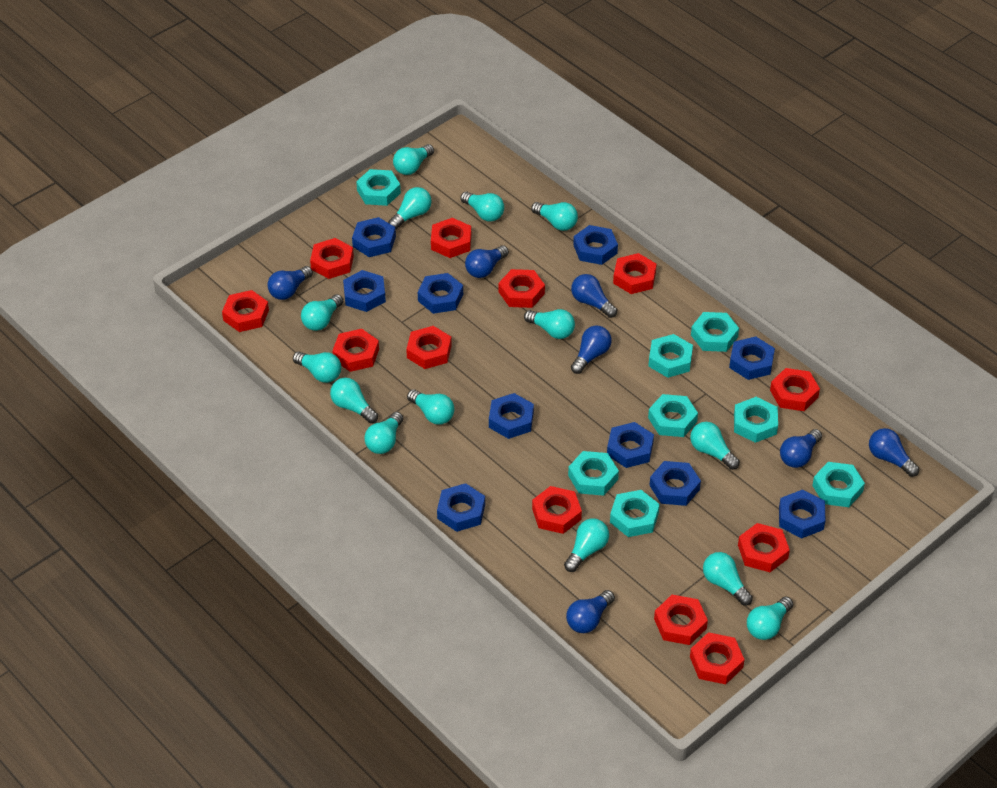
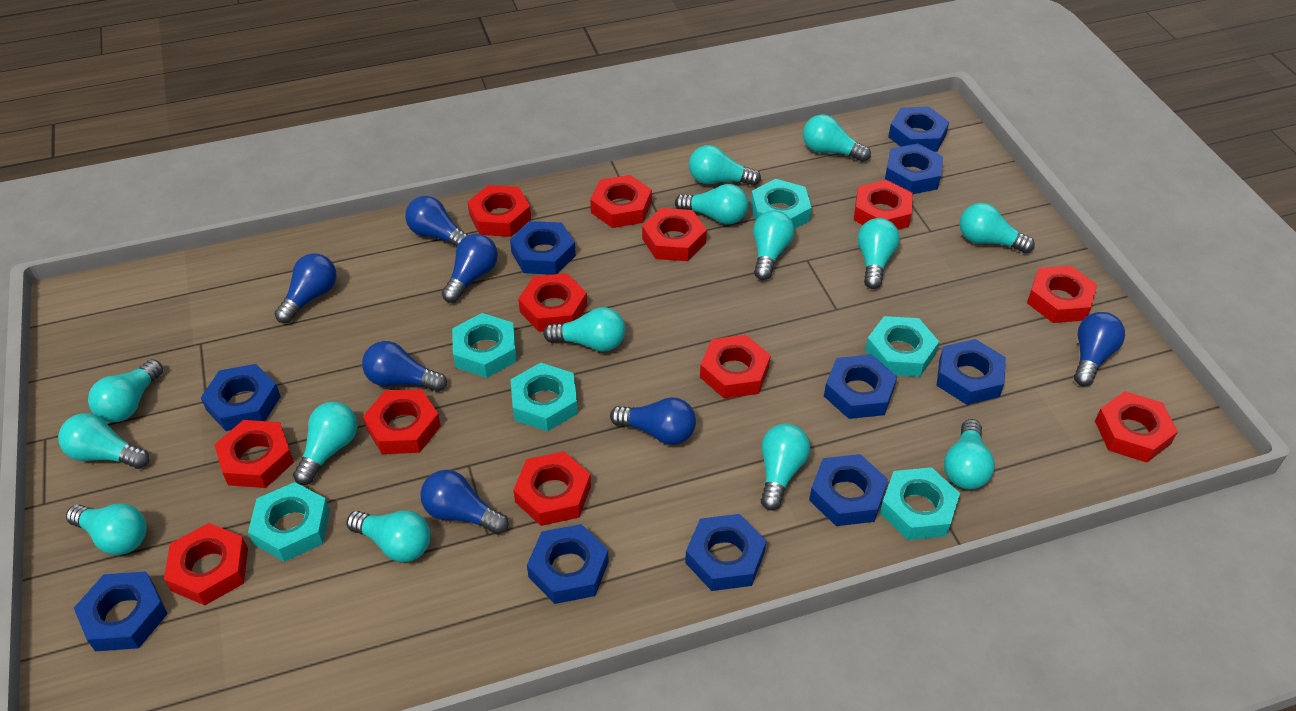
turquoise nut: 8 -> 6

